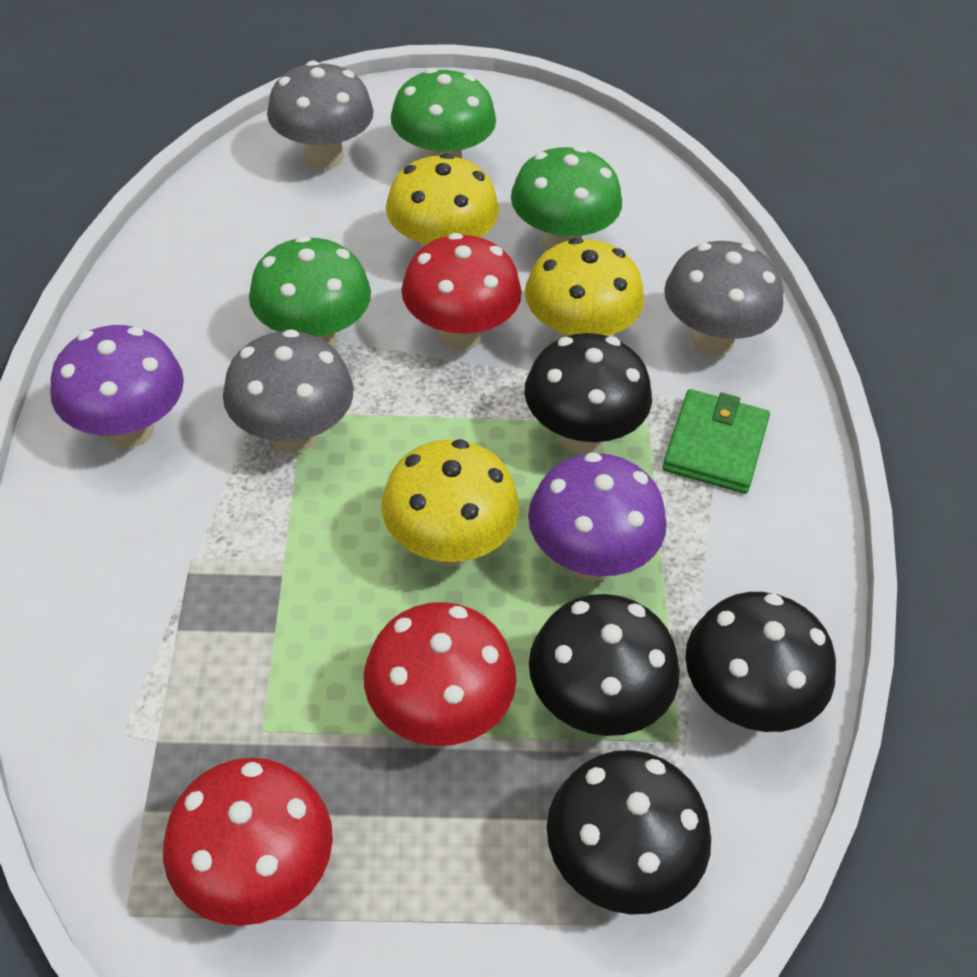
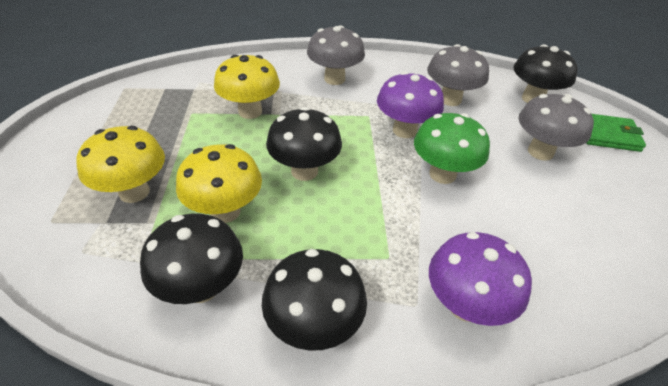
green mushroom: 3 -> 1
red mushroom: 3 -> 0

